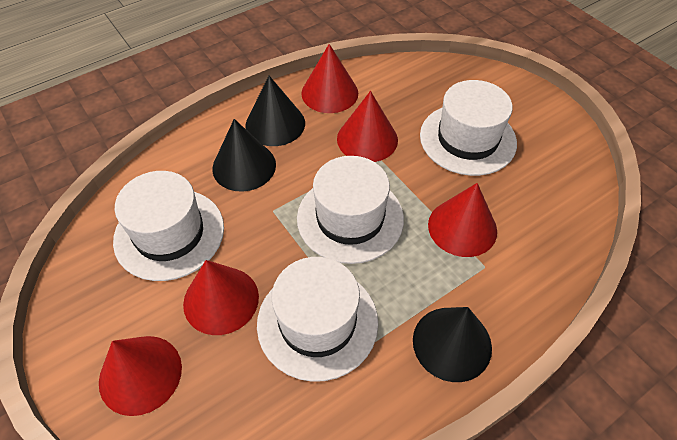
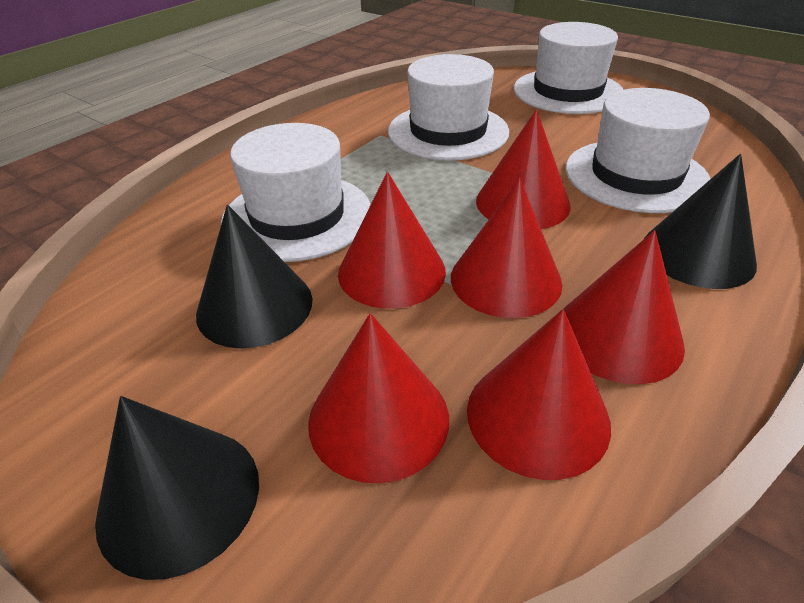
red cone: 5 -> 6

